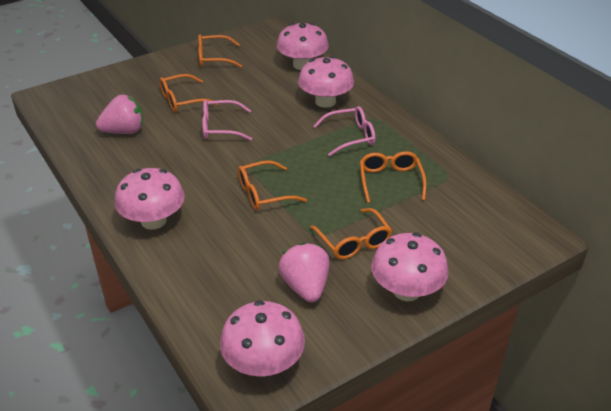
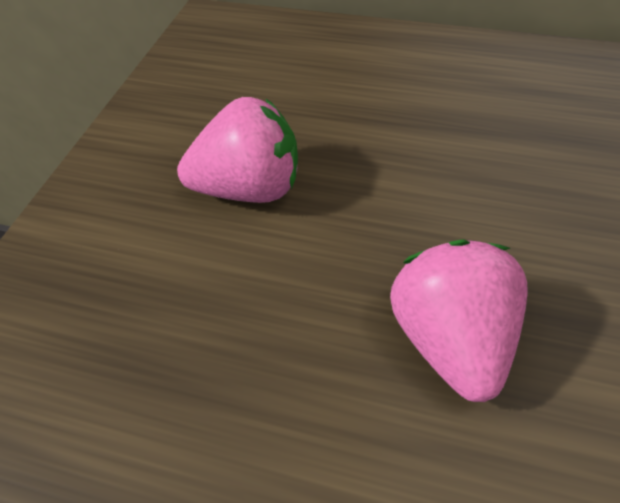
orange glasses: 5 -> 0
pink glasses: 2 -> 0
pink mushroom: 5 -> 0

